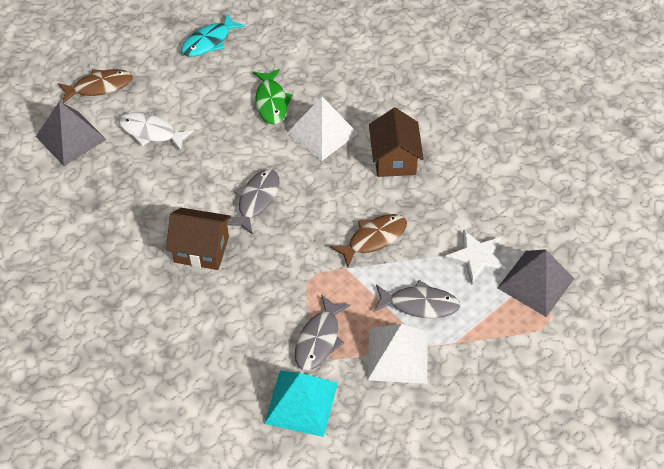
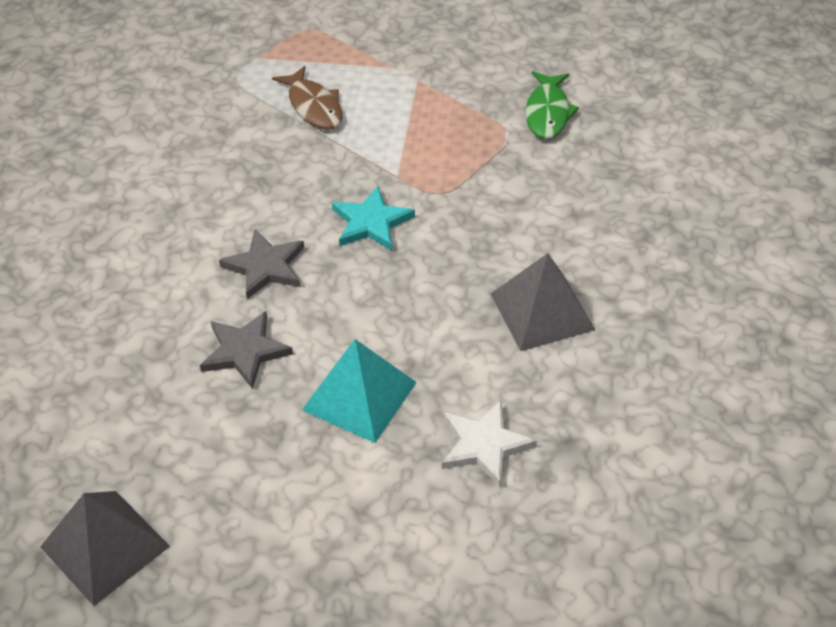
brown fish: 2 -> 1
brown house: 2 -> 0
grey fish: 3 -> 0
grey star: 0 -> 2
turquoise fish: 1 -> 0
turquoise star: 0 -> 1
white fish: 1 -> 0
white pyramid: 2 -> 0

